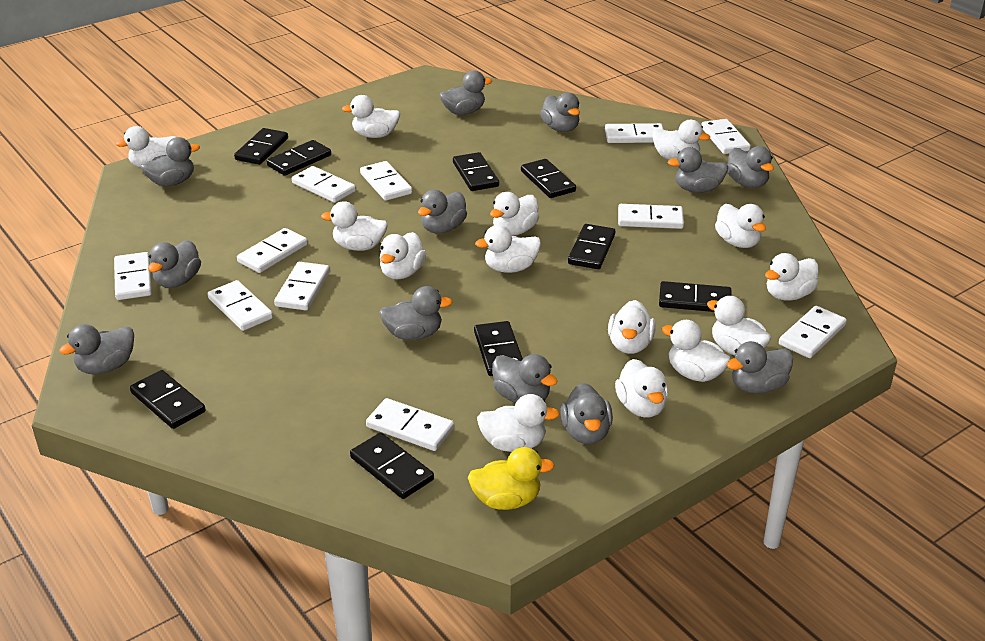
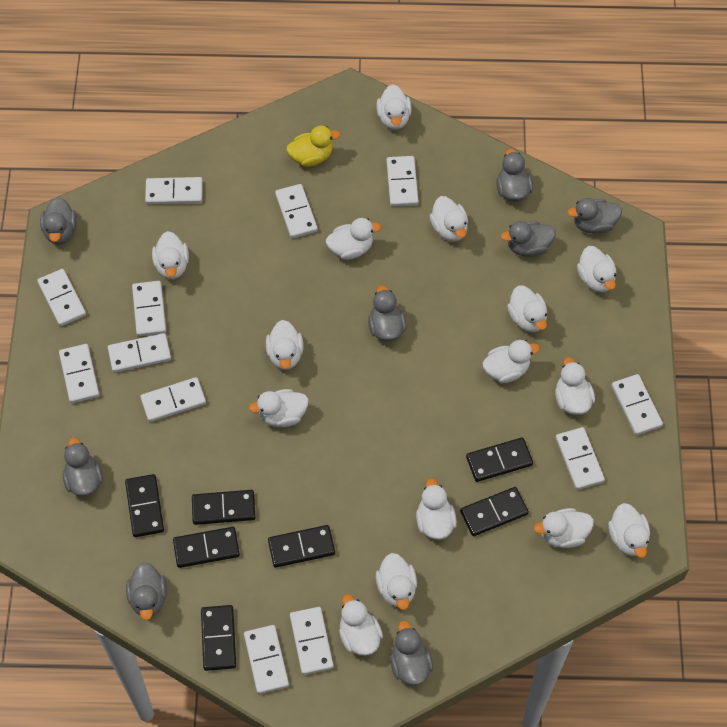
black domino: 9 -> 7
grey duck: 12 -> 8
white domino: 11 -> 12
white duck: 14 -> 15

